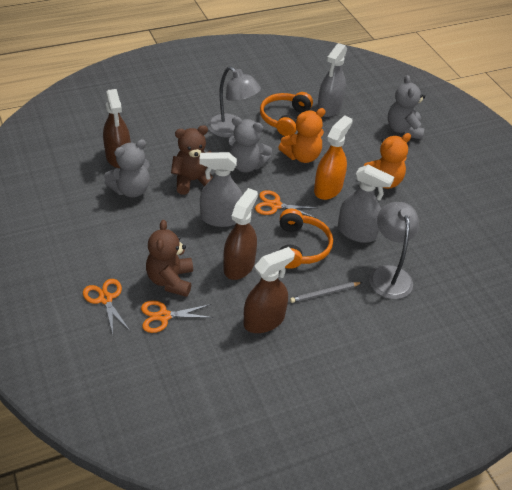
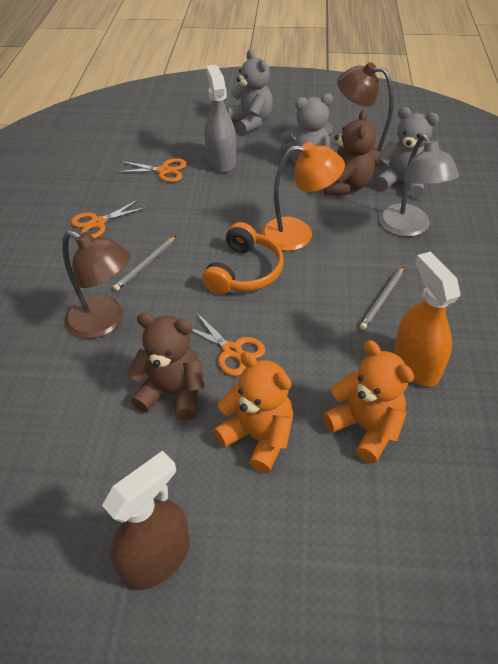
brown lamp: 0 -> 2
brown spray bottle: 3 -> 1
grey lamp: 2 -> 1
grey pencil: 1 -> 2
grey spray bottle: 3 -> 1
orange headphones: 2 -> 1
orange lamp: 0 -> 1

